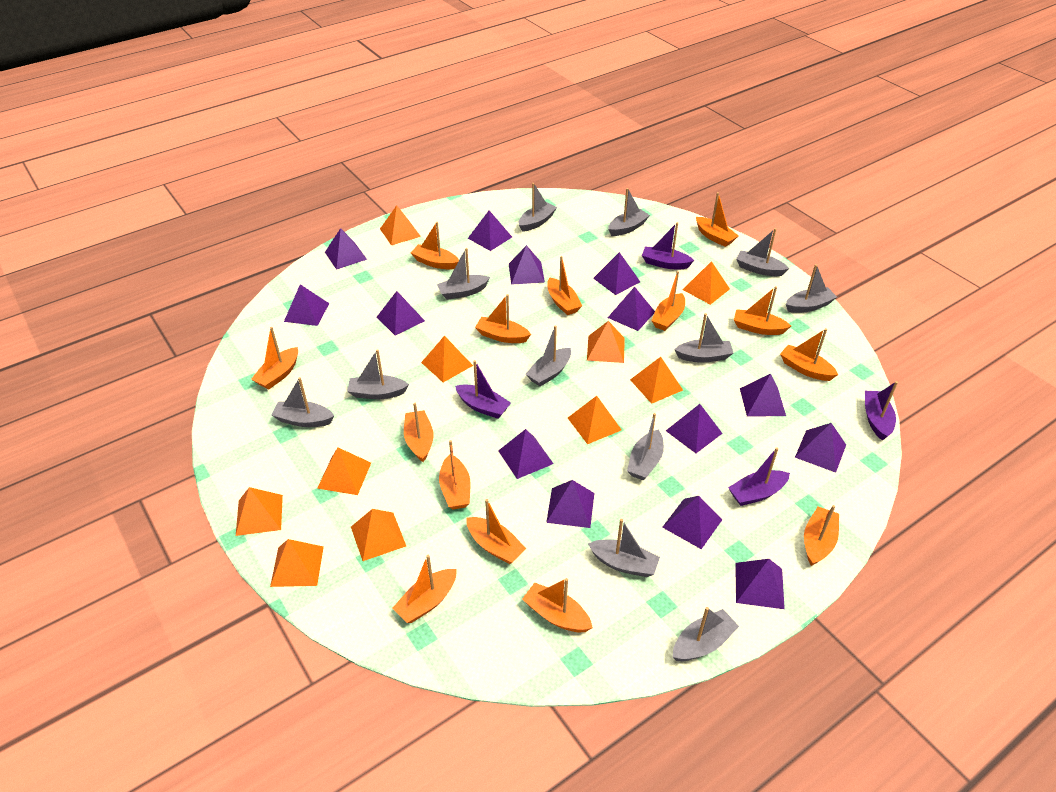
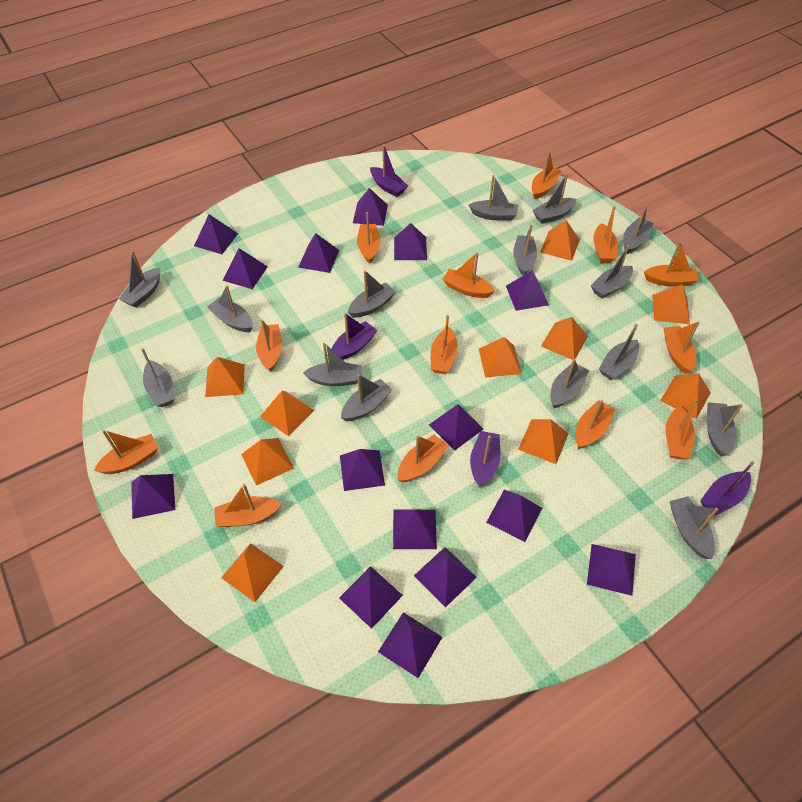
grey boat: 12 -> 15
orange boat: 14 -> 13
purple pyramid: 14 -> 15

